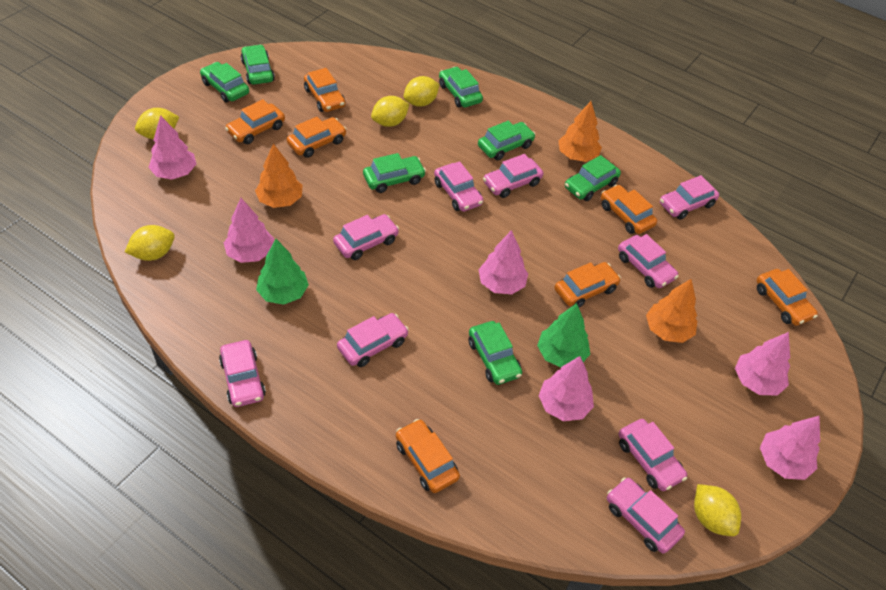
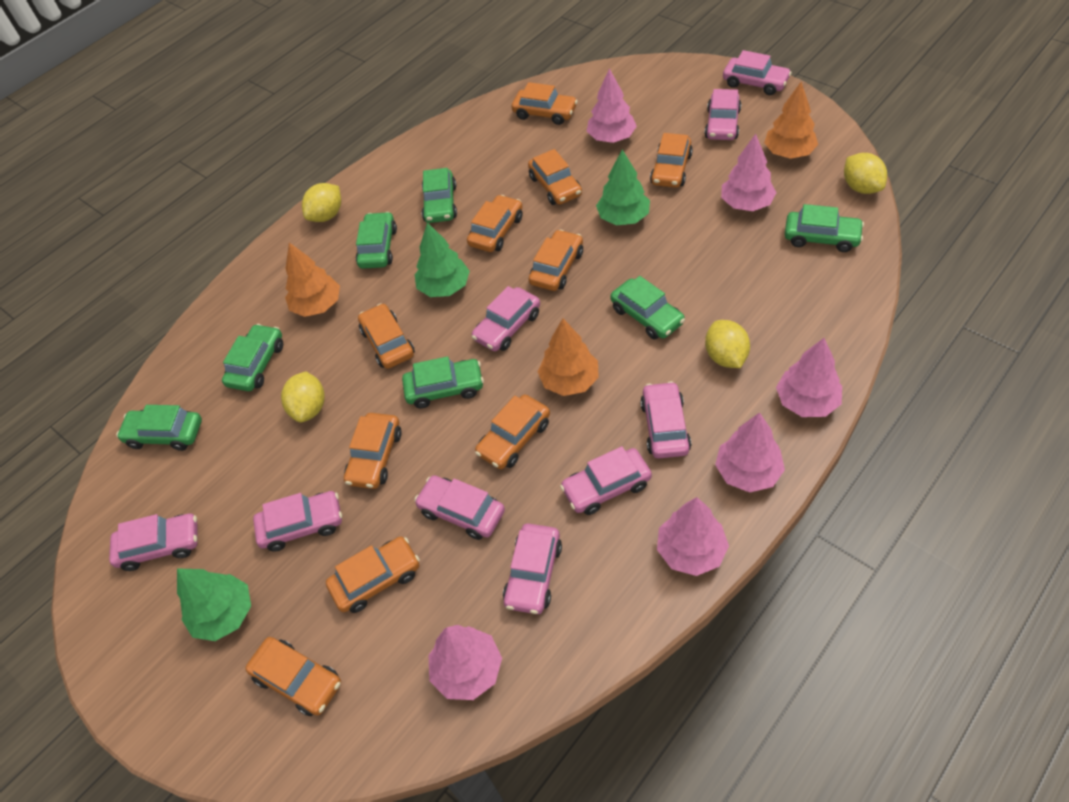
green tree: 2 -> 3
orange car: 7 -> 10
yellow lemon: 5 -> 4

